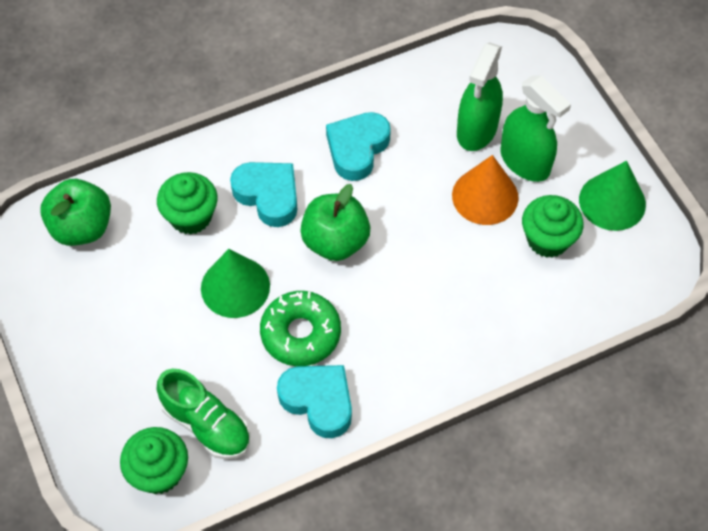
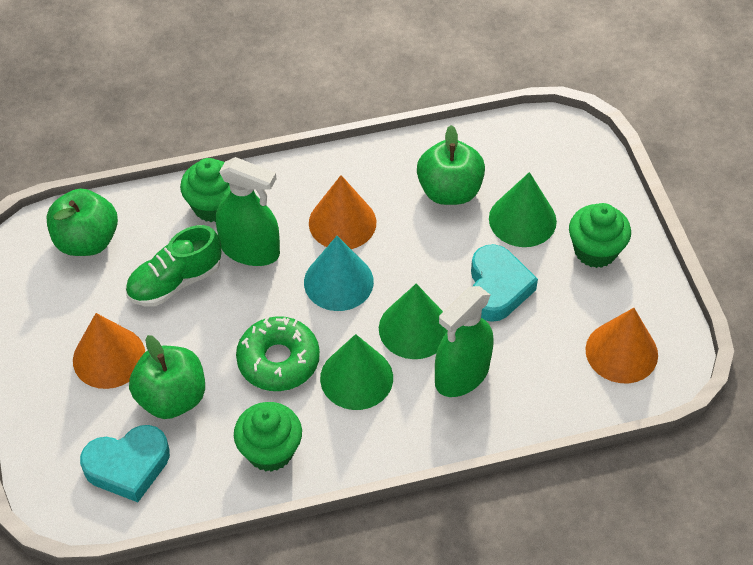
green apple: 2 -> 3
green cone: 2 -> 3
orange cone: 1 -> 3
turquoise cone: 0 -> 1
turquoise heart: 3 -> 2

